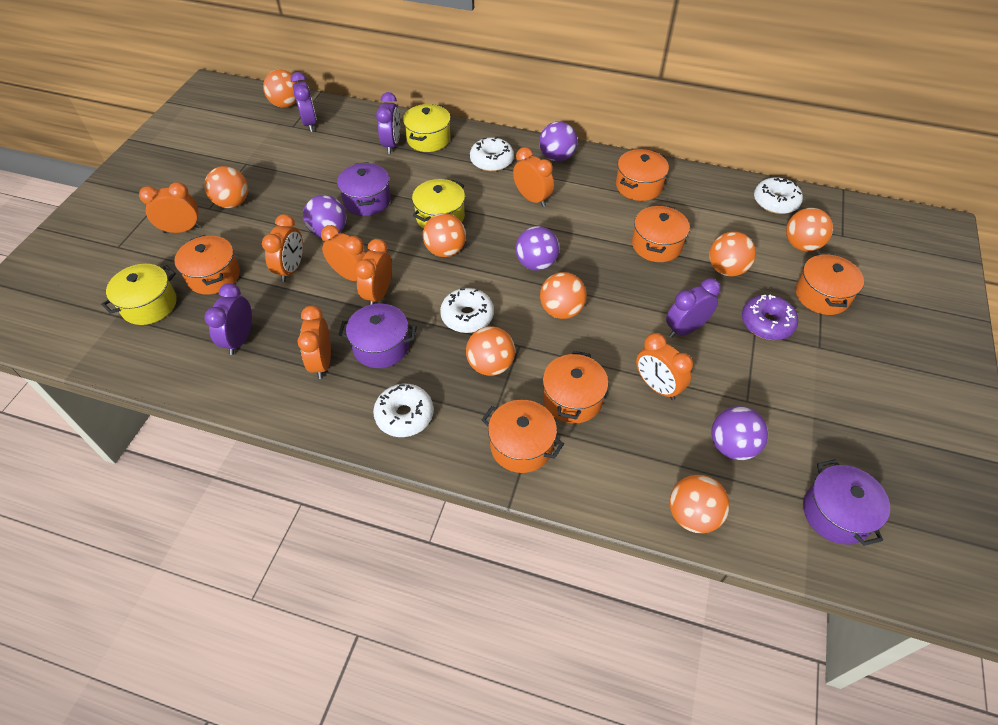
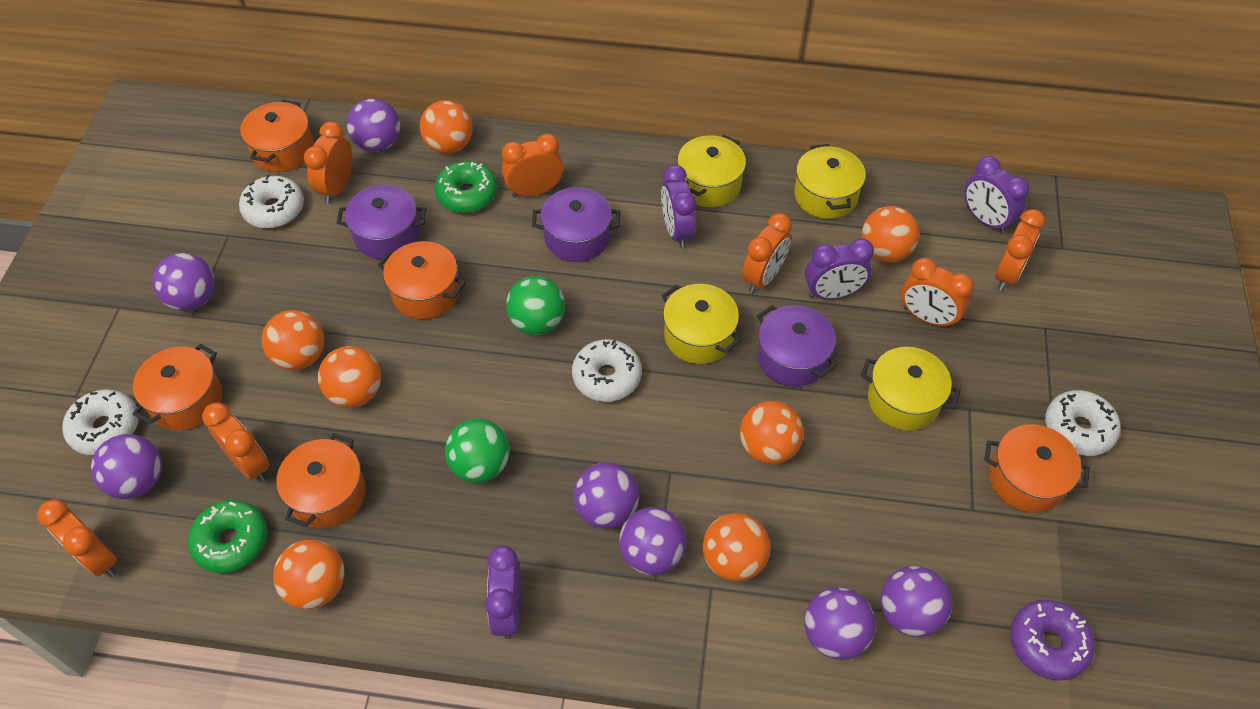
green ball: 0 -> 2
green donut: 0 -> 2
orange ball: 8 -> 7
orange pot: 6 -> 5
purple ball: 4 -> 7
yellow pot: 3 -> 4

